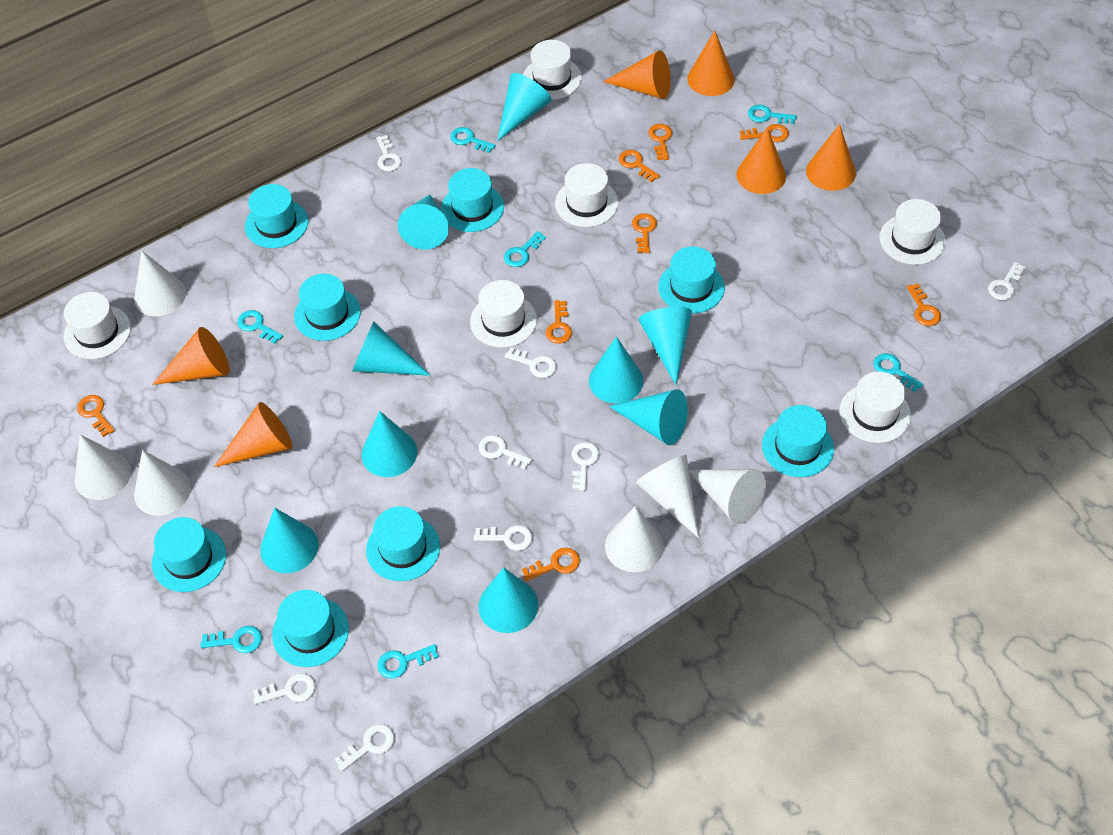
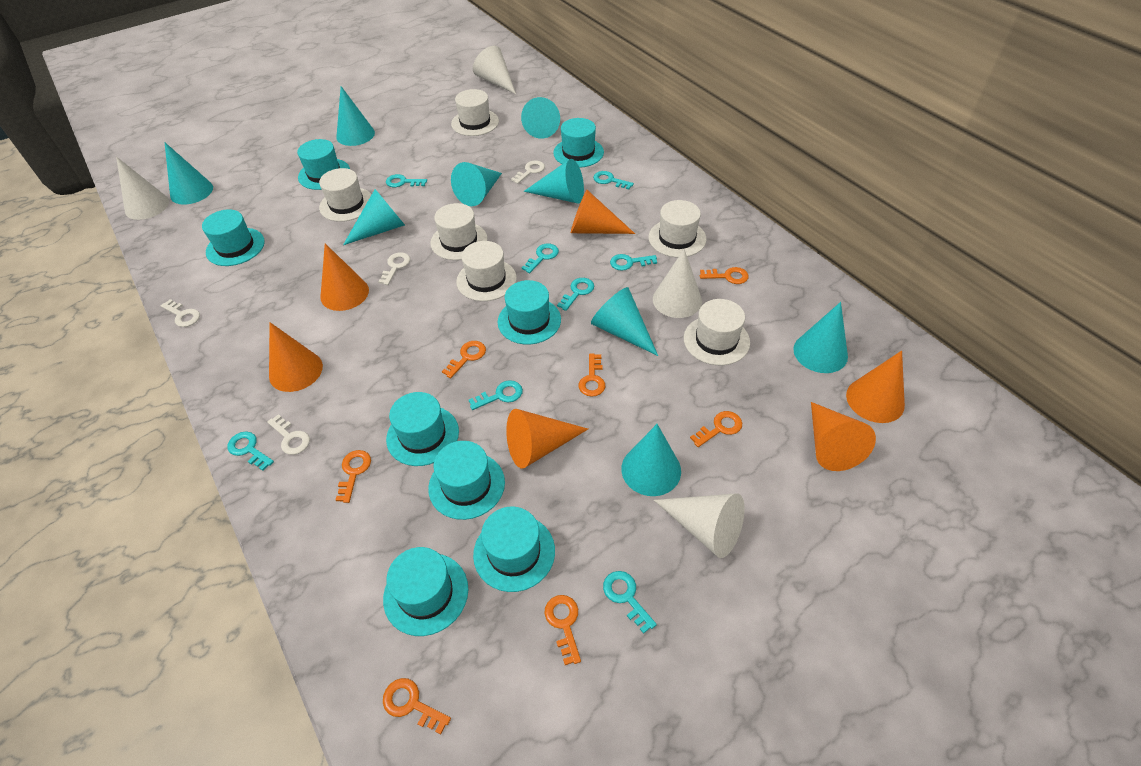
orange key: 8 -> 7
turquoise key: 7 -> 8
white cone: 6 -> 4
white key: 8 -> 4

